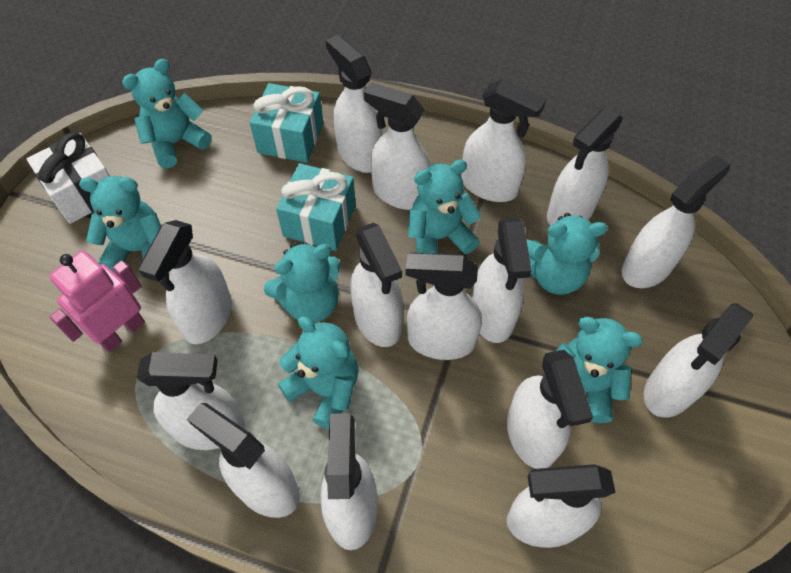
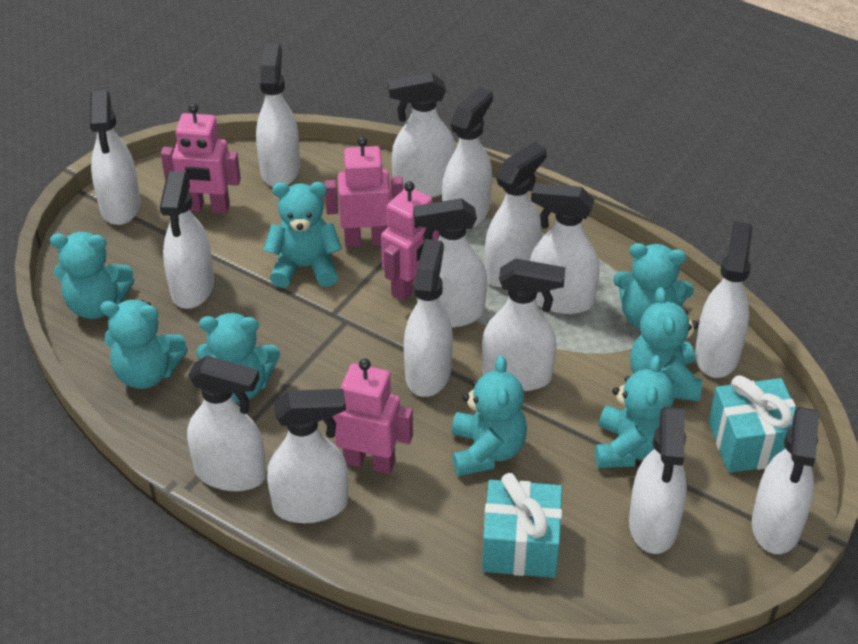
pink robot: 1 -> 4
turquoise teddy bear: 7 -> 8
white gift: 1 -> 0

